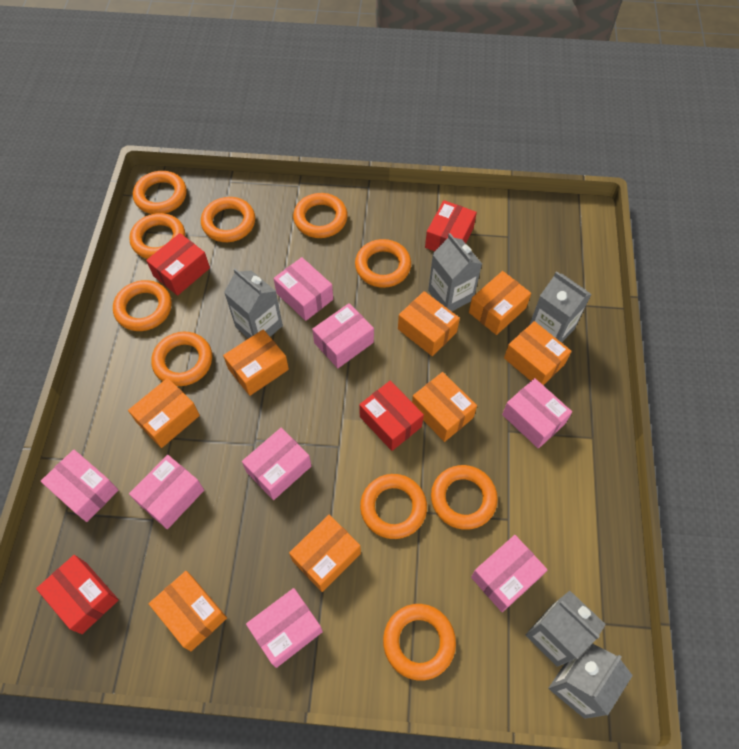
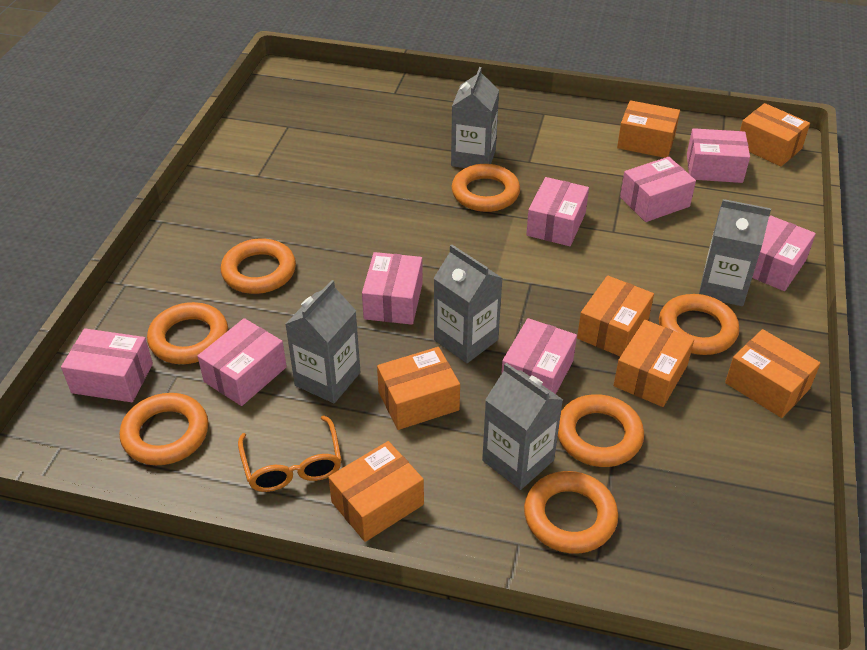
orange box: 8 -> 7
orange glasses: 0 -> 1
orange ring: 10 -> 7
red box: 4 -> 0

